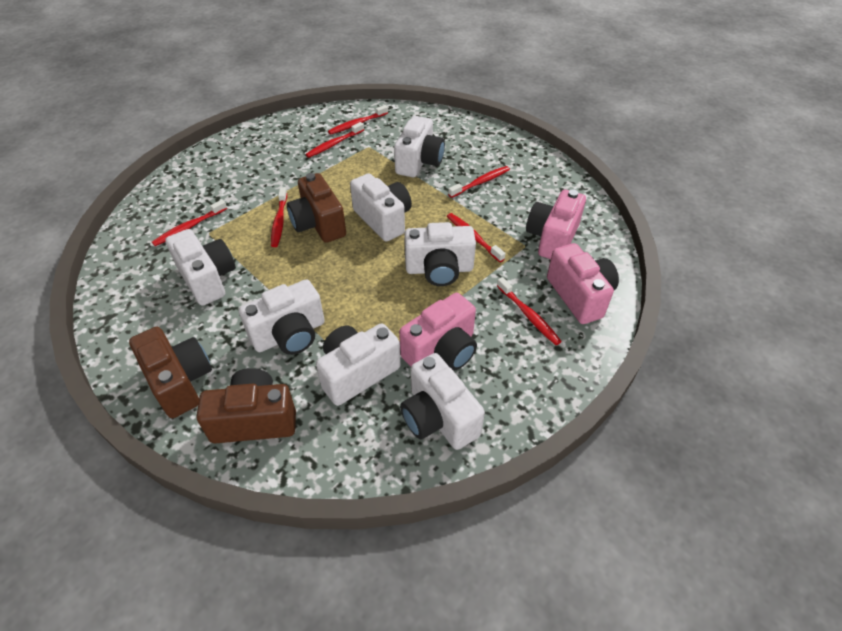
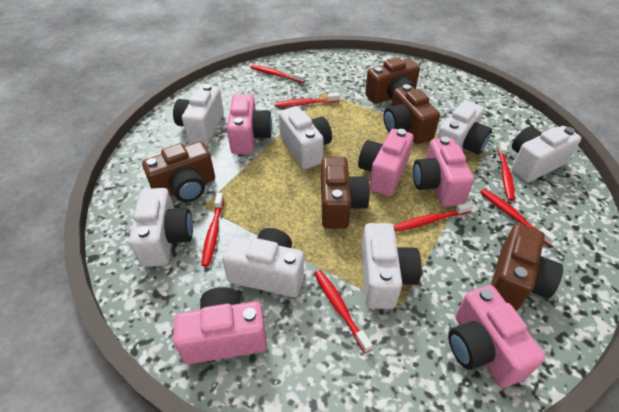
brown camera: 3 -> 5
pink camera: 3 -> 5

